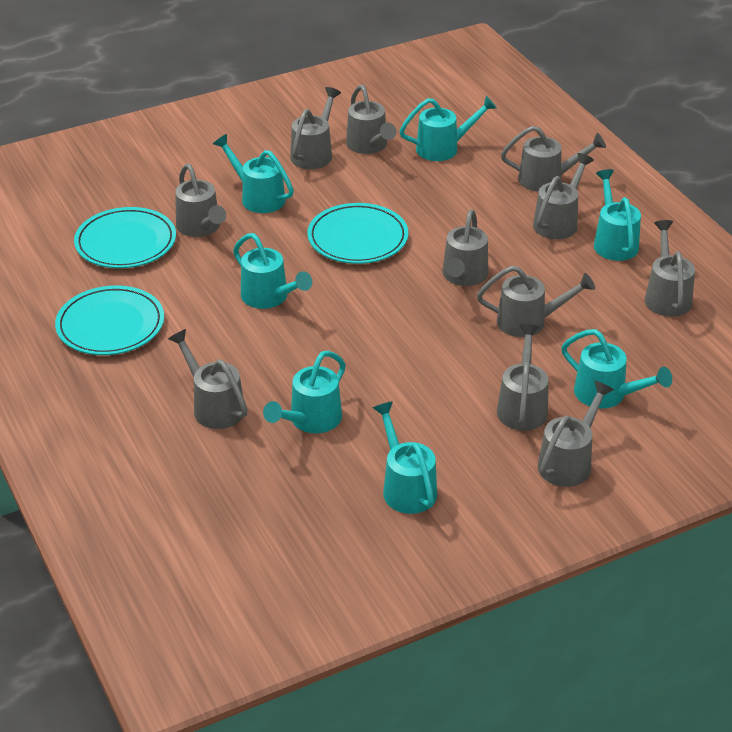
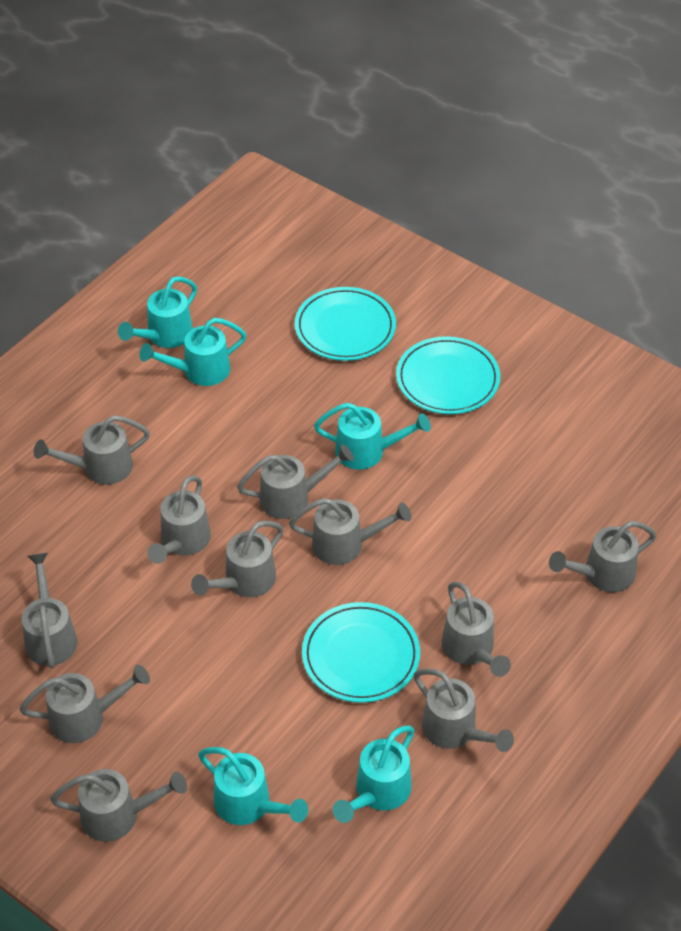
turquoise watering can: 7 -> 5

